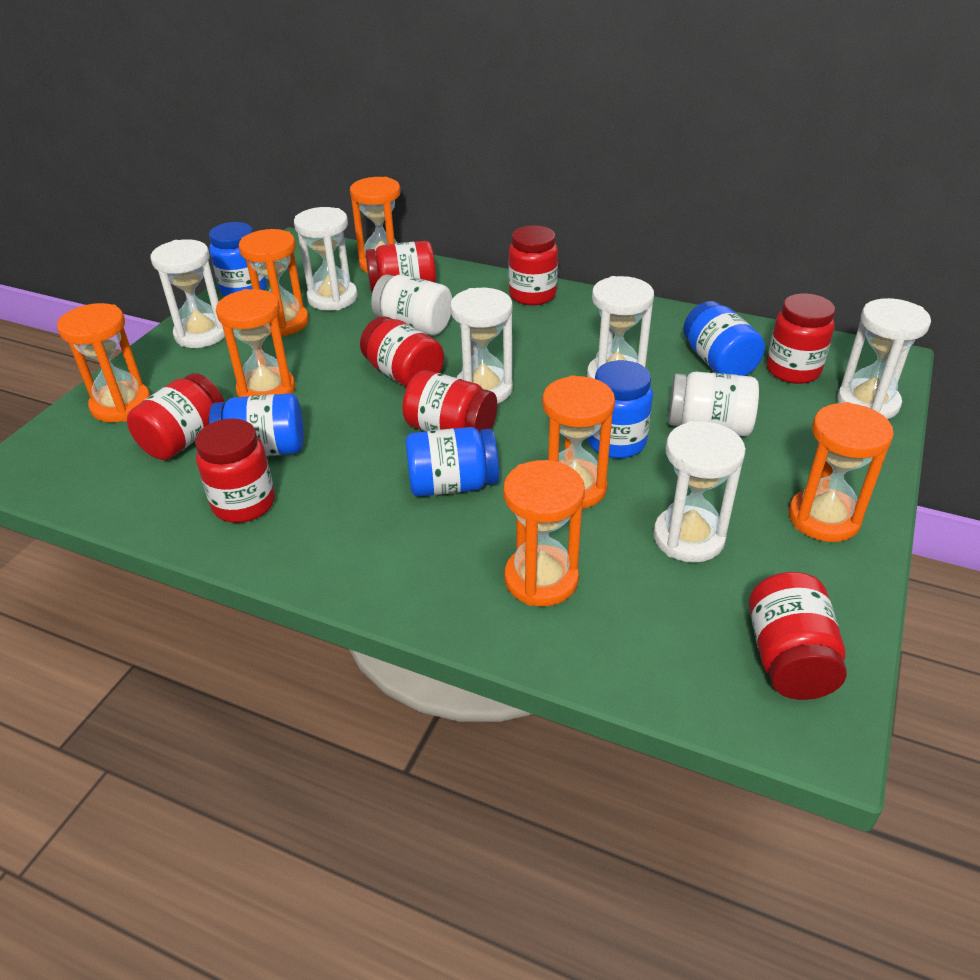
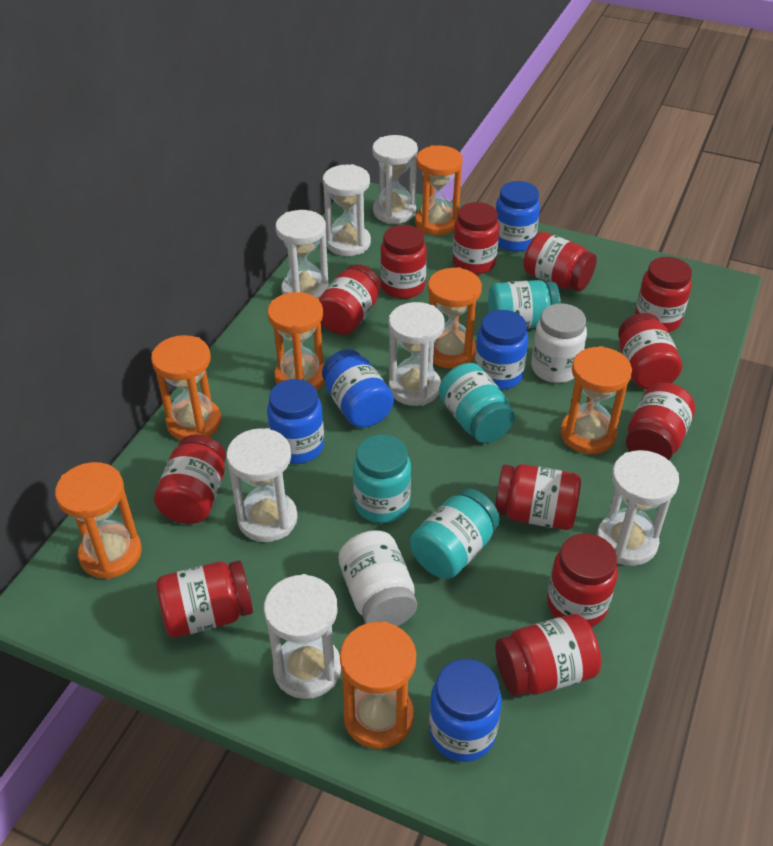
red jar: 8 -> 12
turquoise jar: 0 -> 4
white hourglass: 6 -> 7

